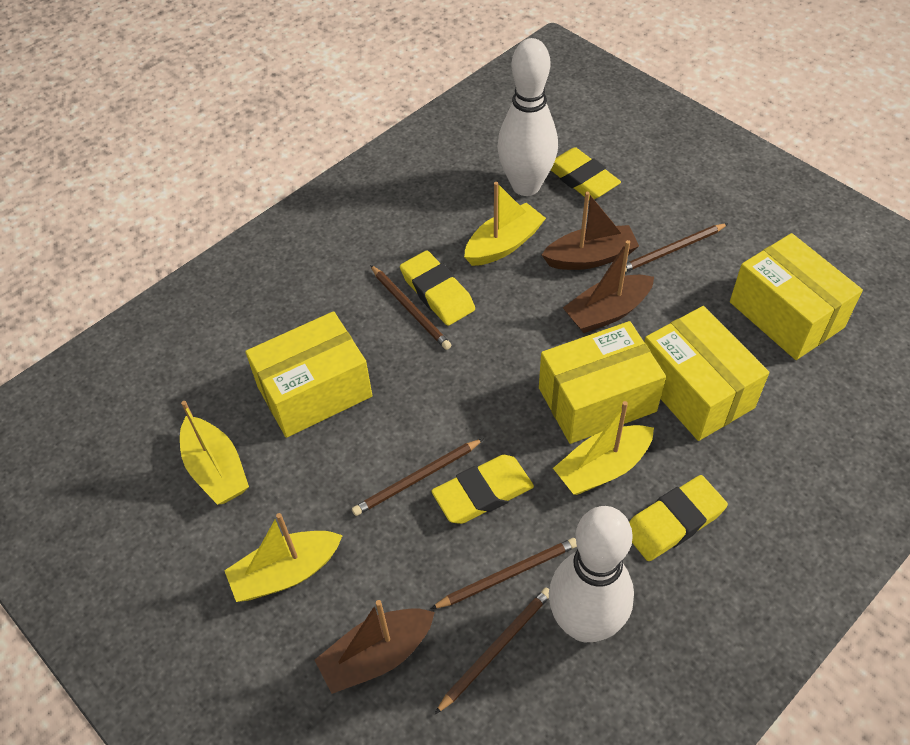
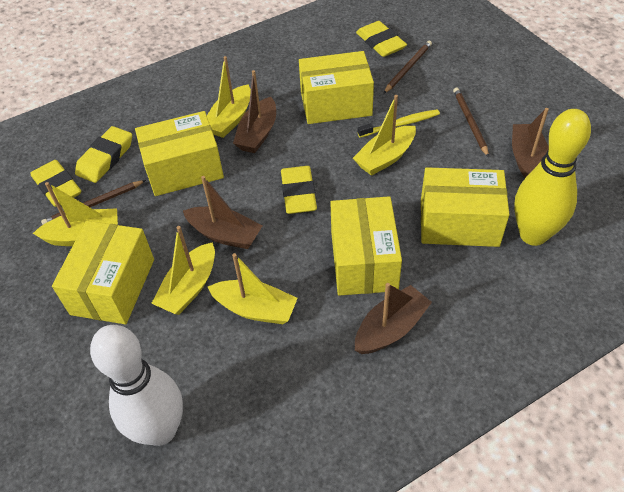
brown boat: 3 -> 4
brown pencil: 5 -> 3
white bowling pin: 2 -> 1
yellow boat: 4 -> 5
yellow bowling pin: 0 -> 1
yellow box: 4 -> 5
yellow toothbrush: 0 -> 1

